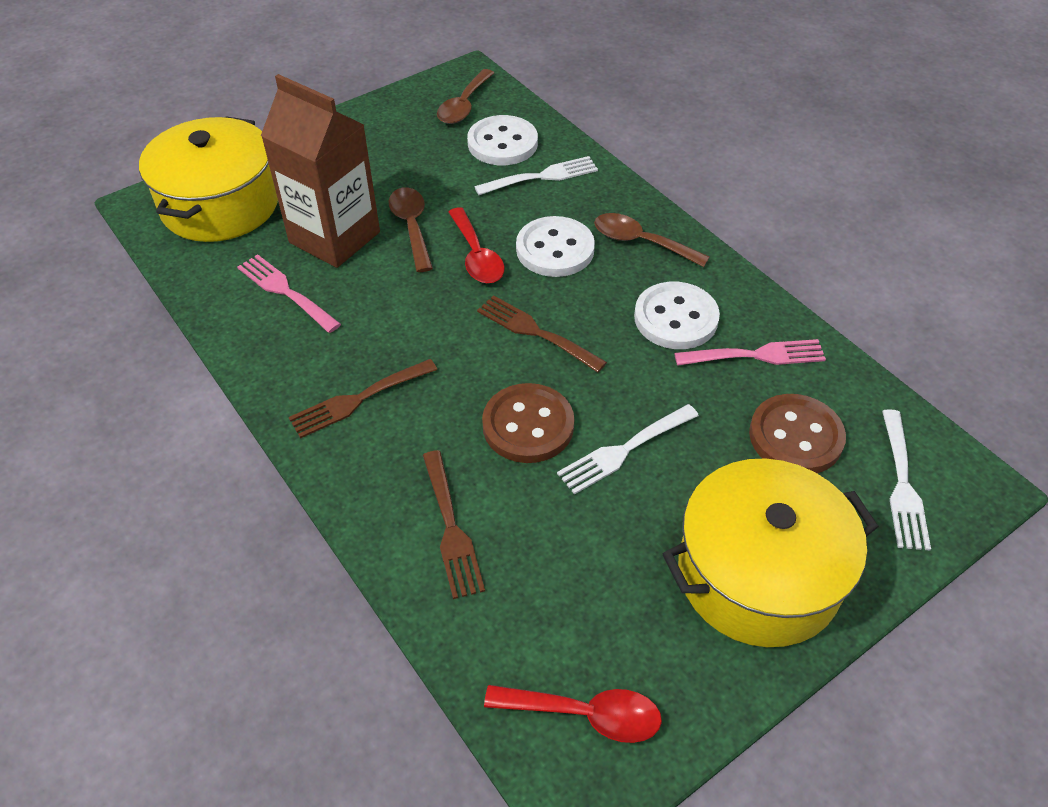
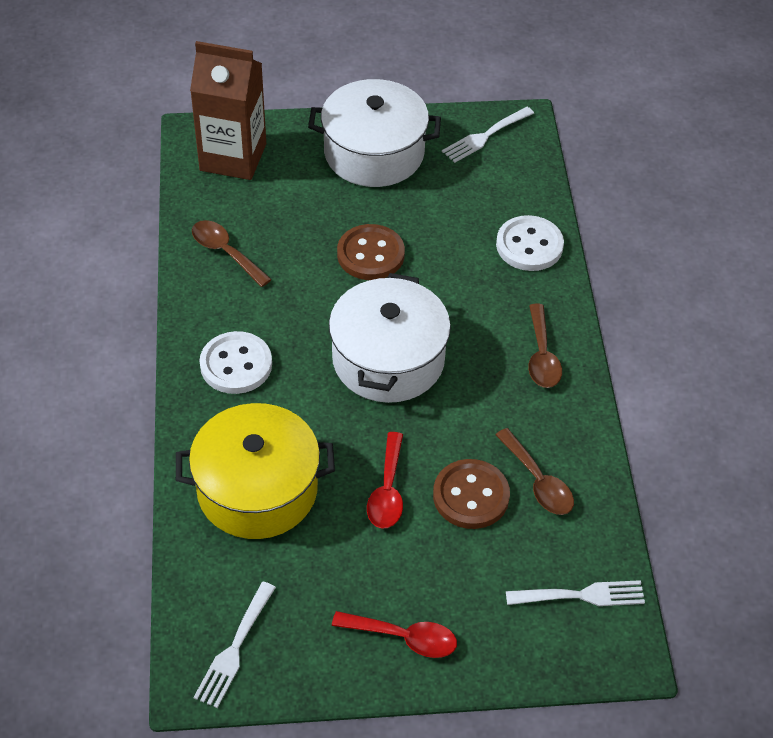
brown fork: 3 -> 0
pink fork: 2 -> 0
white button: 3 -> 2
white pot: 0 -> 2
yellow pot: 2 -> 1

